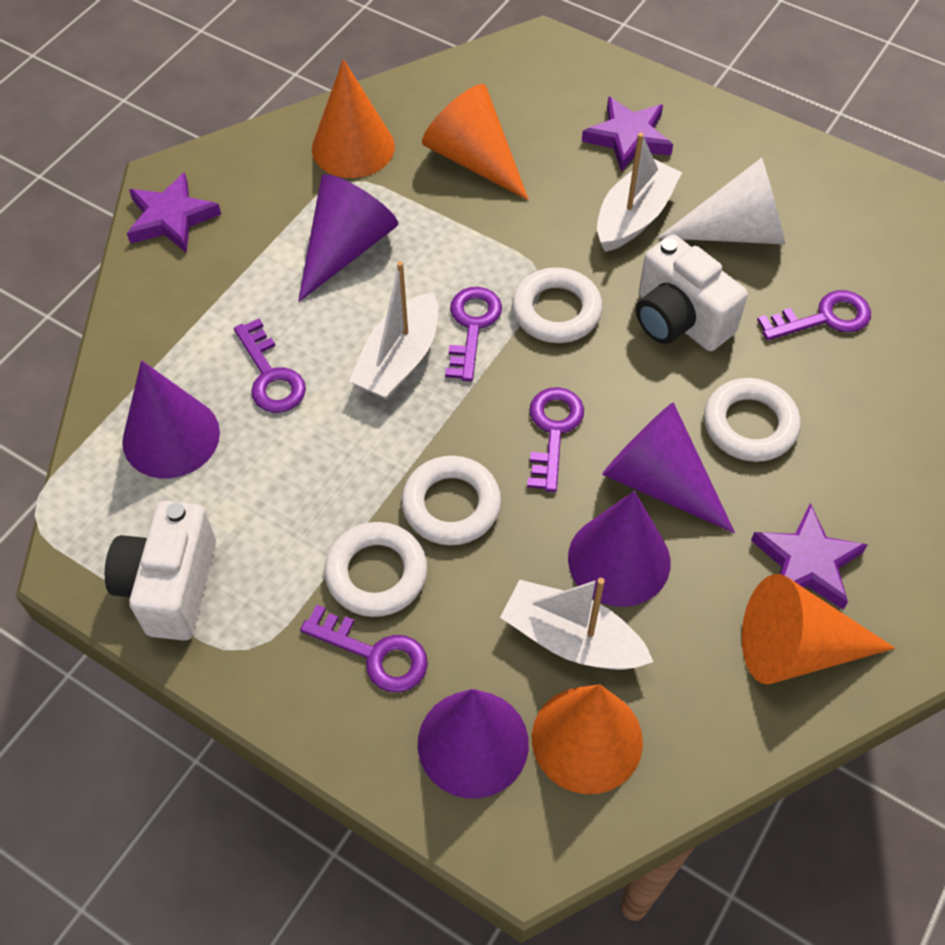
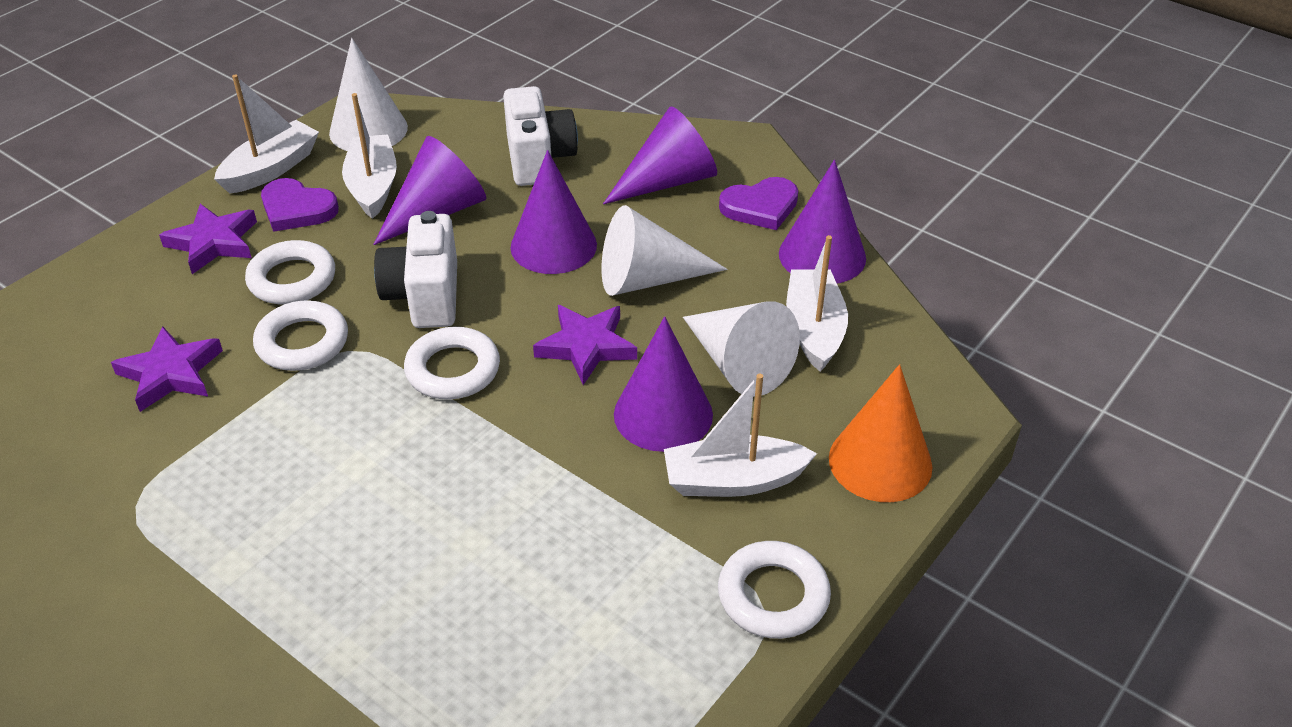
orange cone: 4 -> 1
purple heart: 0 -> 2
purple key: 5 -> 0
white boat: 3 -> 4
white cone: 1 -> 3

